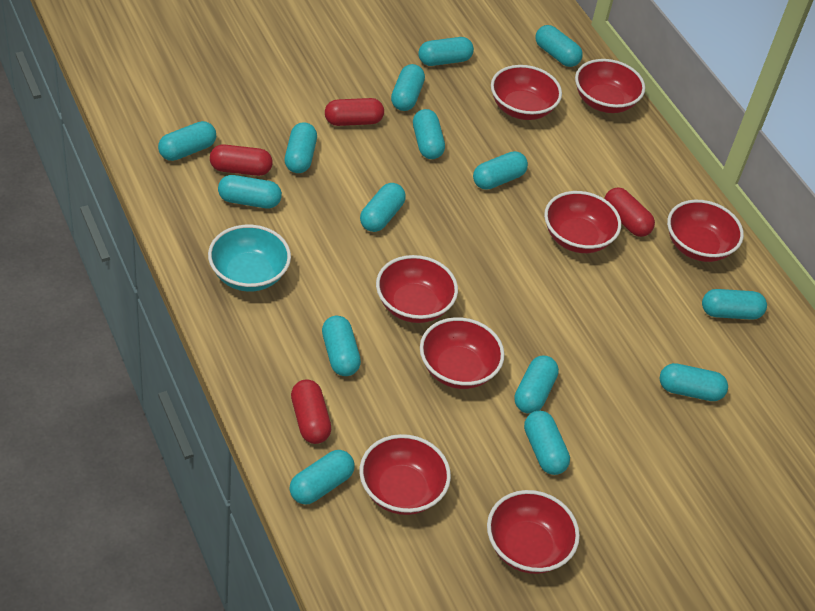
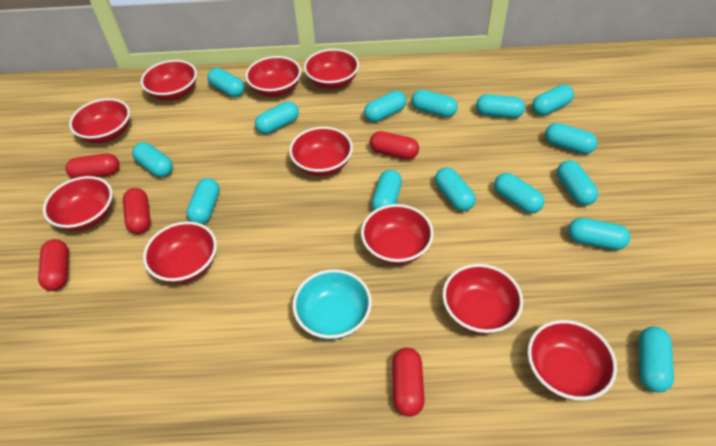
red bowl: 8 -> 10
red capsule: 4 -> 5

